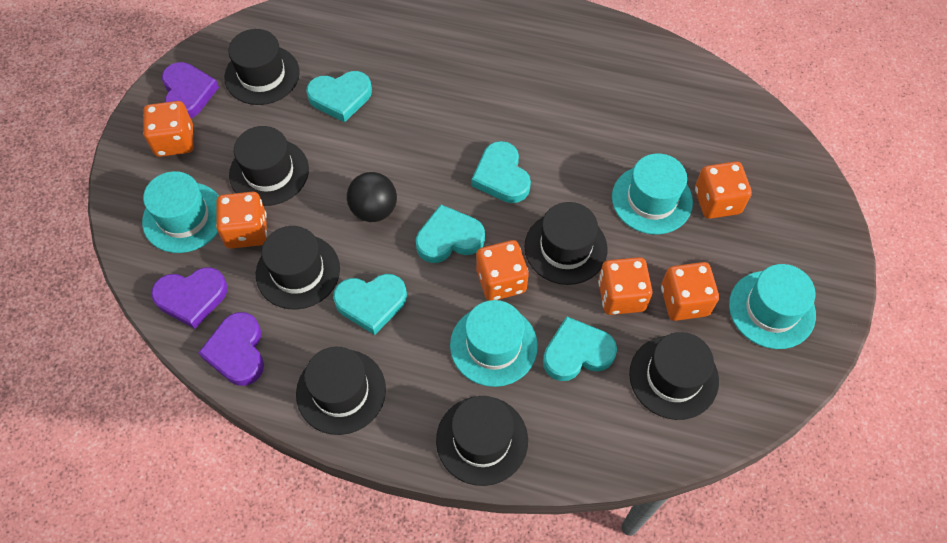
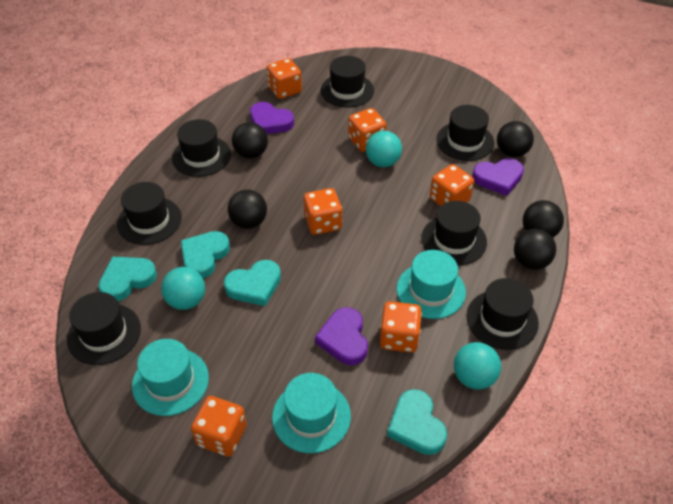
black ball: 1 -> 5
turquoise ball: 0 -> 3
turquoise hat: 4 -> 3
turquoise heart: 5 -> 4

